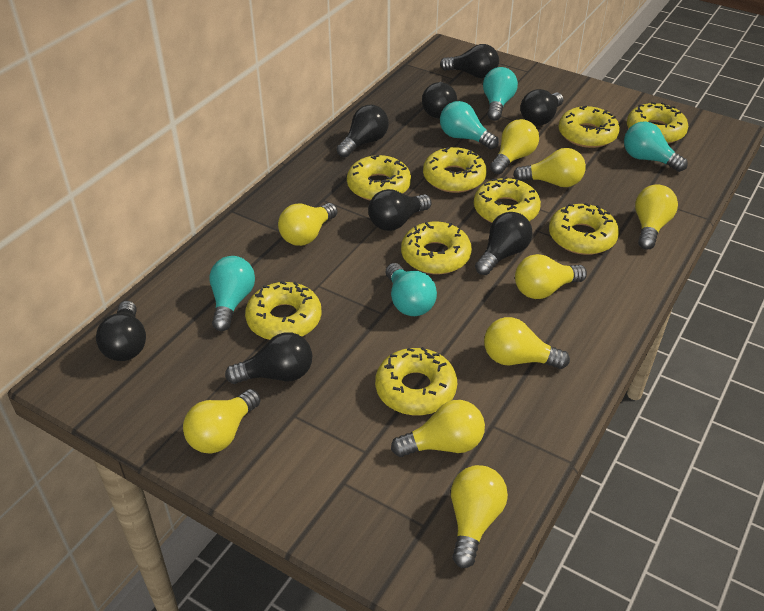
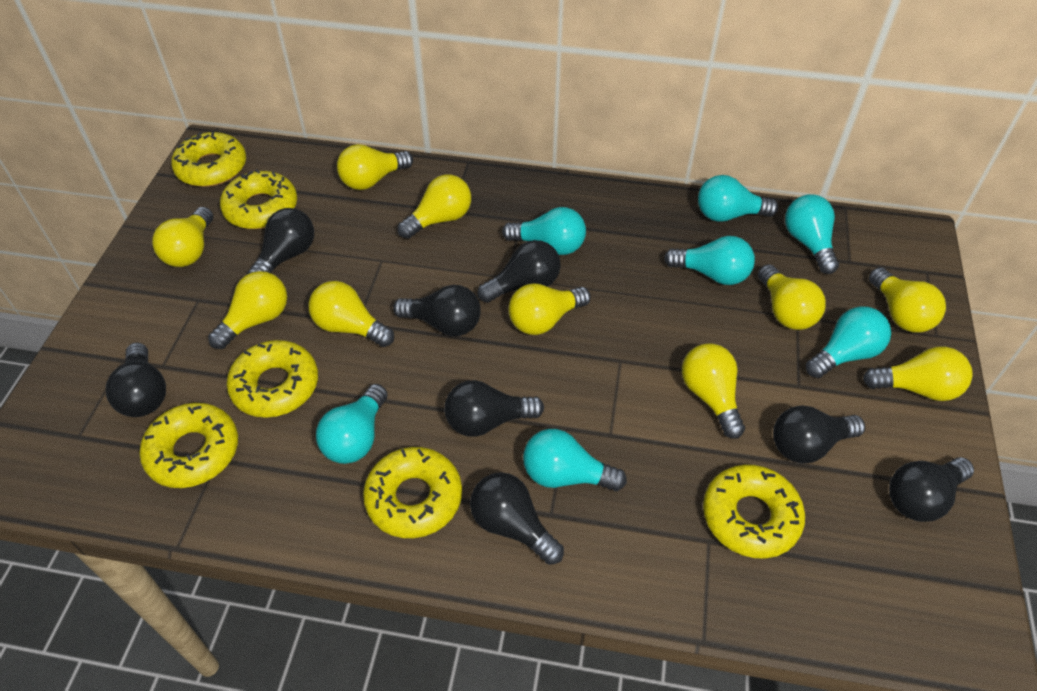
turquoise light bulb: 5 -> 7
yellow donut: 9 -> 6
yellow light bulb: 9 -> 10

